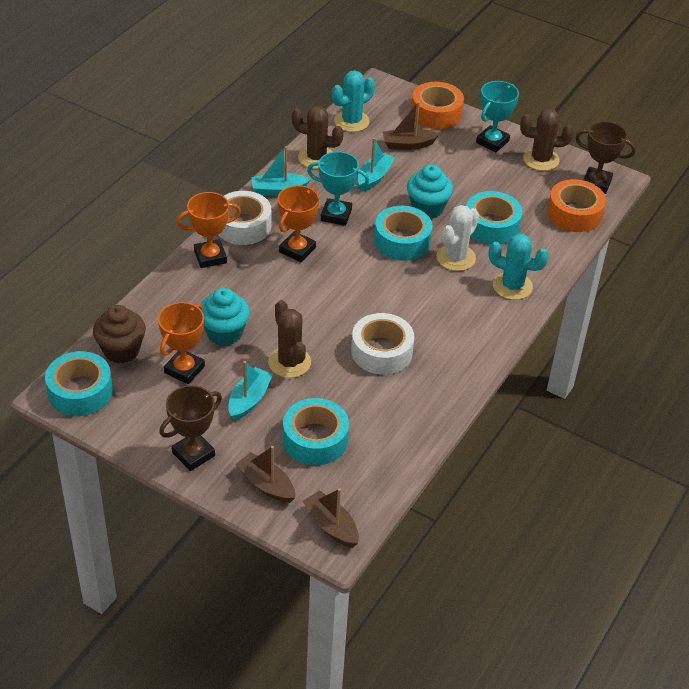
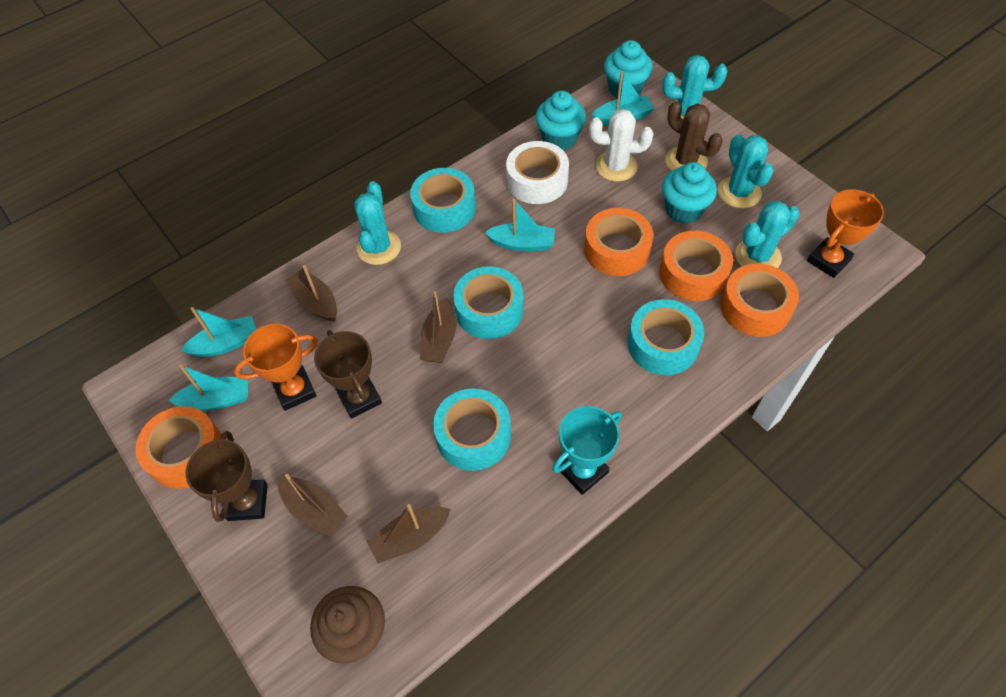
brown boat: 3 -> 4
brown cactus: 3 -> 1
orange tape: 2 -> 4
orange trophy: 3 -> 2
turquoise boat: 3 -> 4
turquoise cactus: 2 -> 4
turquoise cupcake: 2 -> 3
turquoise trophy: 2 -> 1
white tape: 2 -> 1

